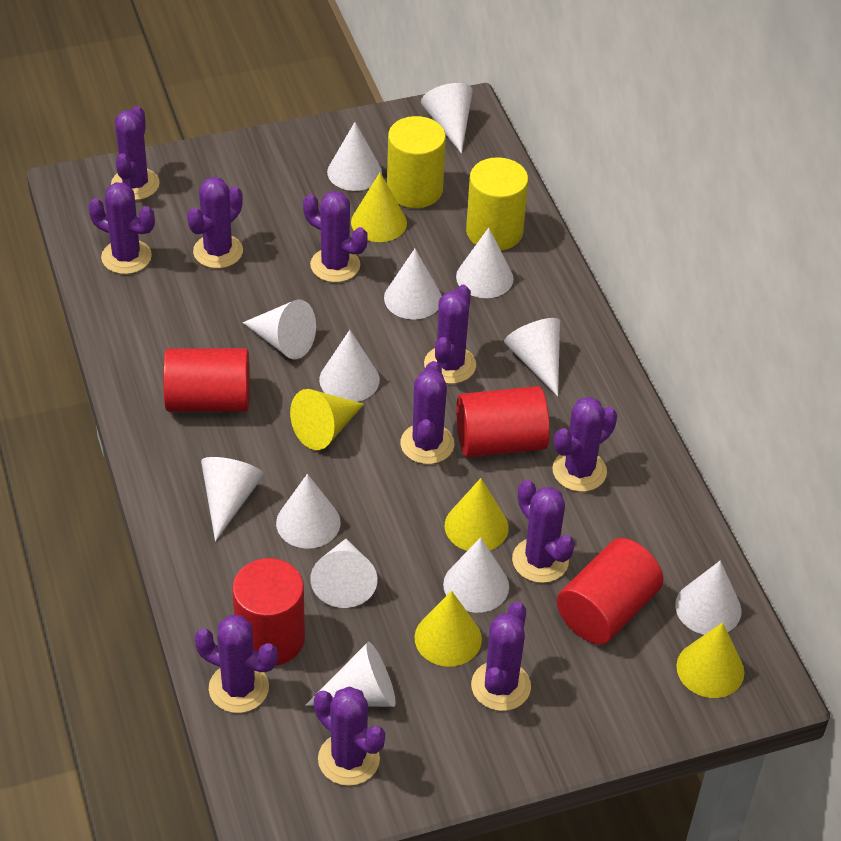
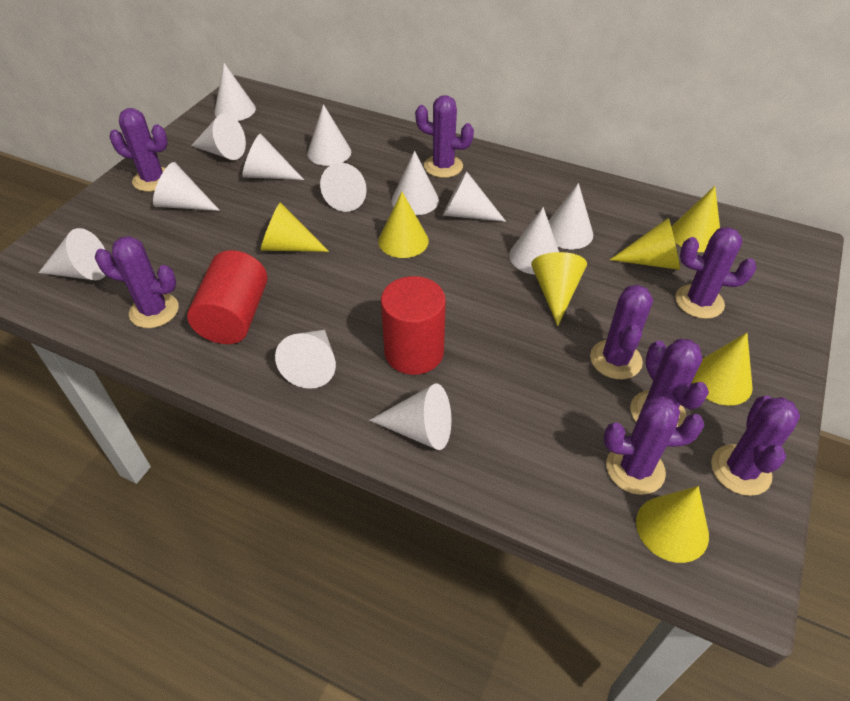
purple cactus: 11 -> 8
red cylinder: 4 -> 2
yellow cone: 5 -> 7
yellow cylinder: 2 -> 0

